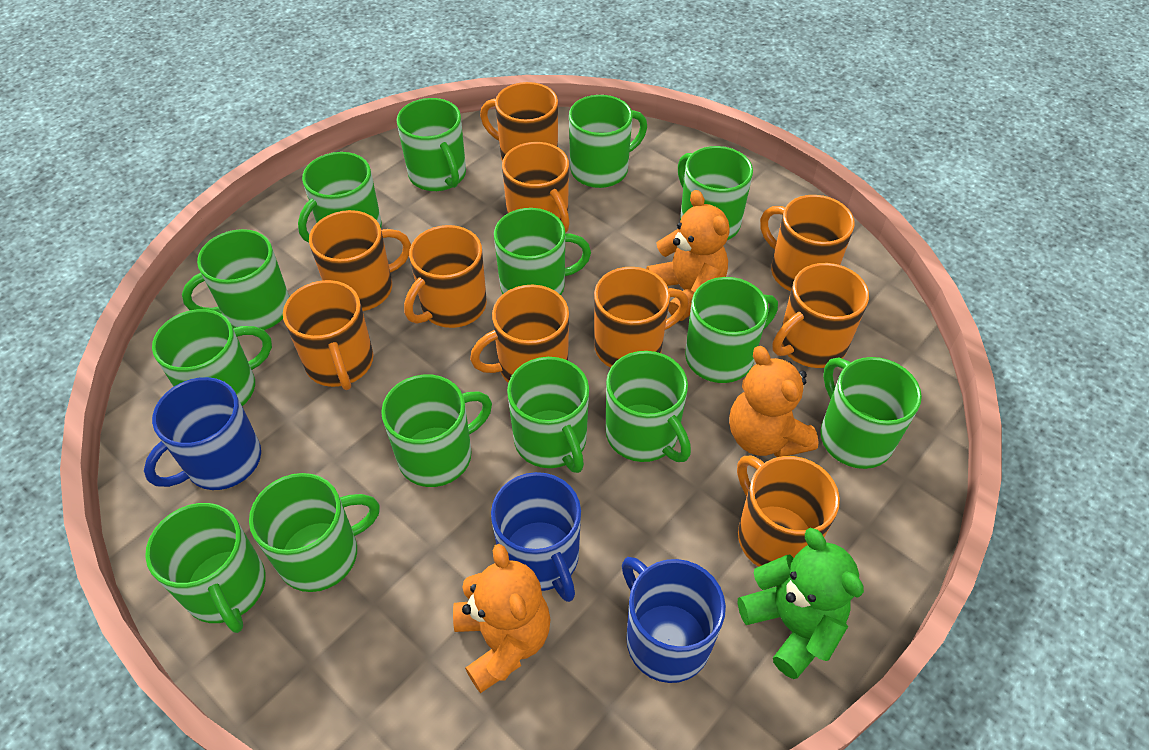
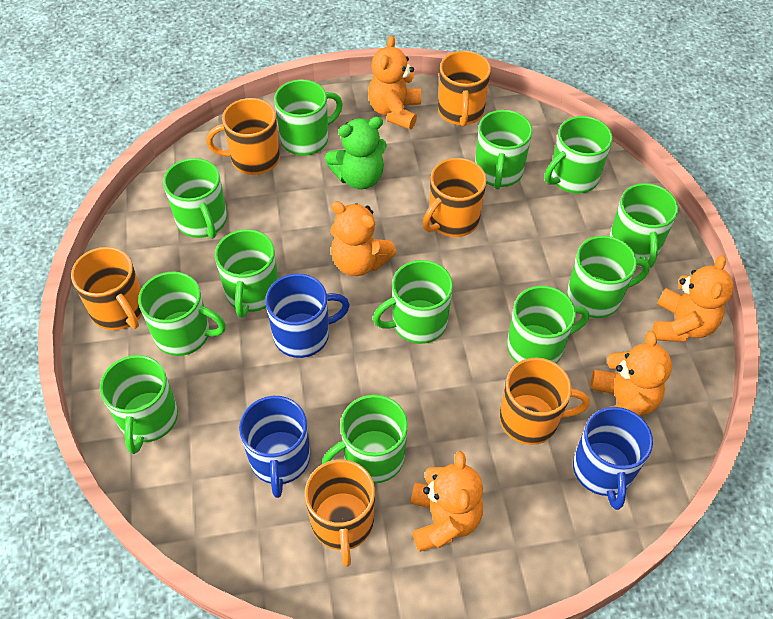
green mug: 14 -> 12
orange mug: 10 -> 6
orange teddy bear: 3 -> 5

